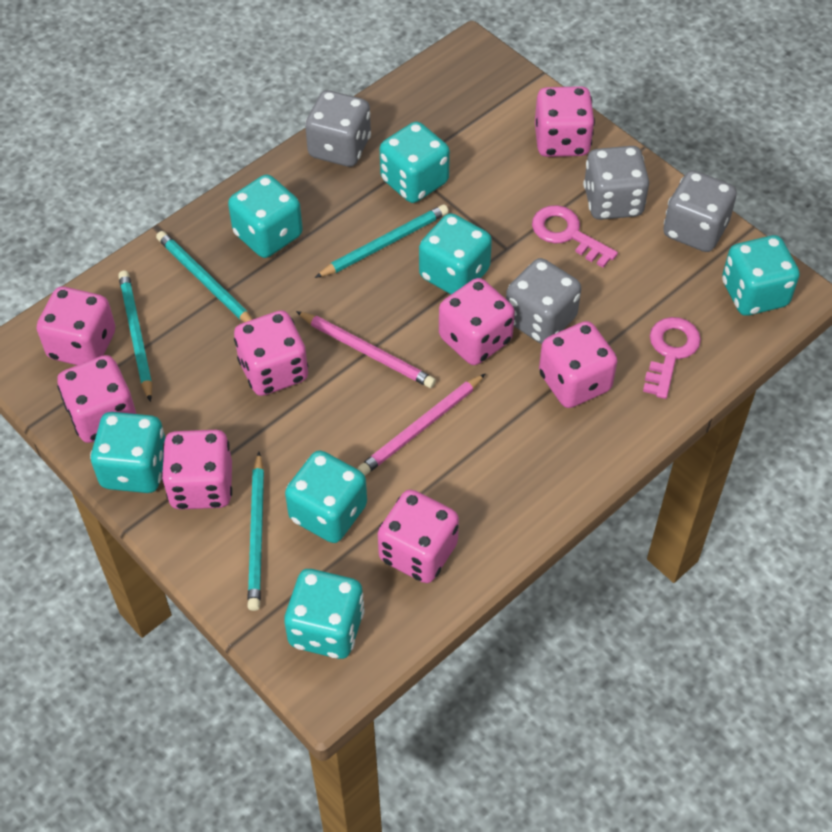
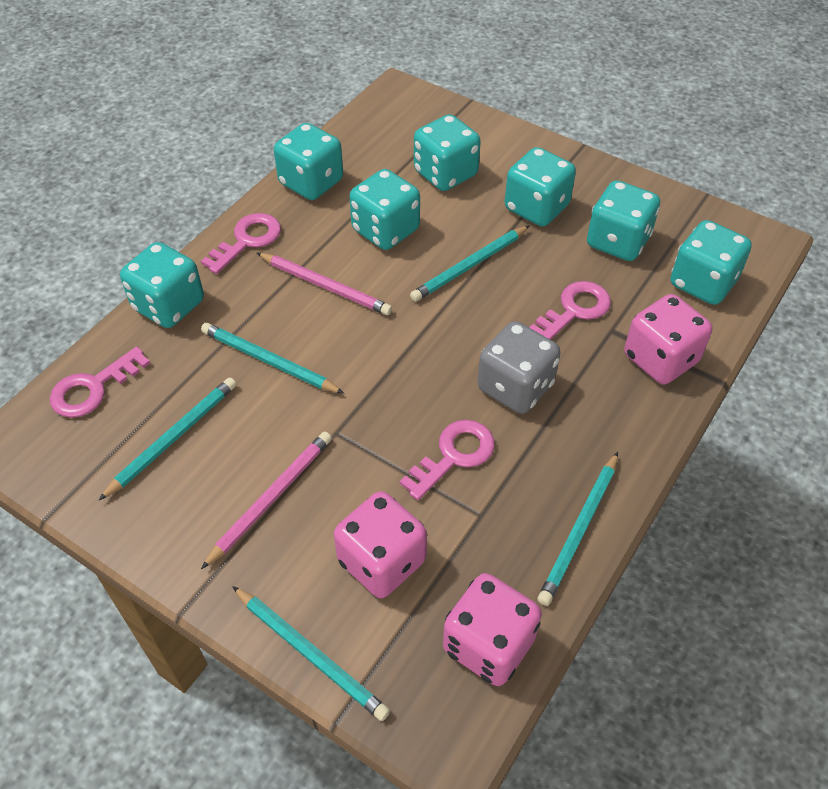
grey dice: 4 -> 1
pink dice: 8 -> 3
pink key: 2 -> 4
turquoise pencil: 4 -> 5

